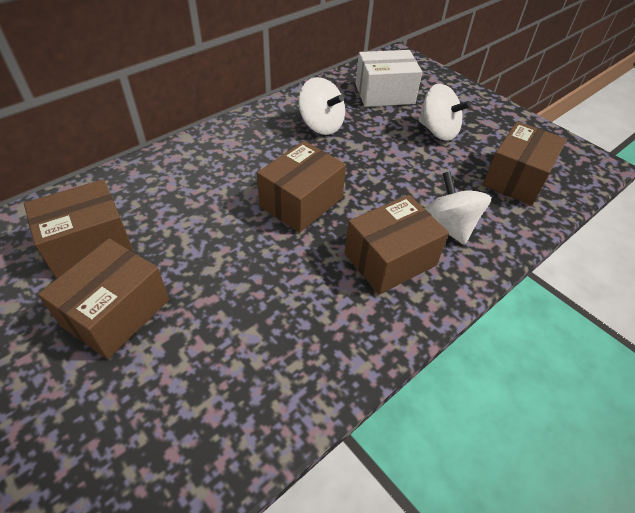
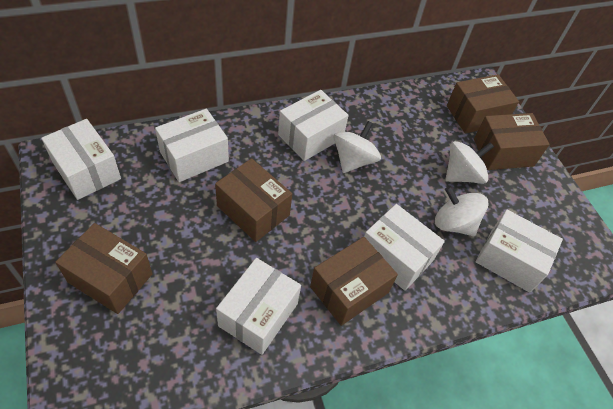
white box: 1 -> 6

